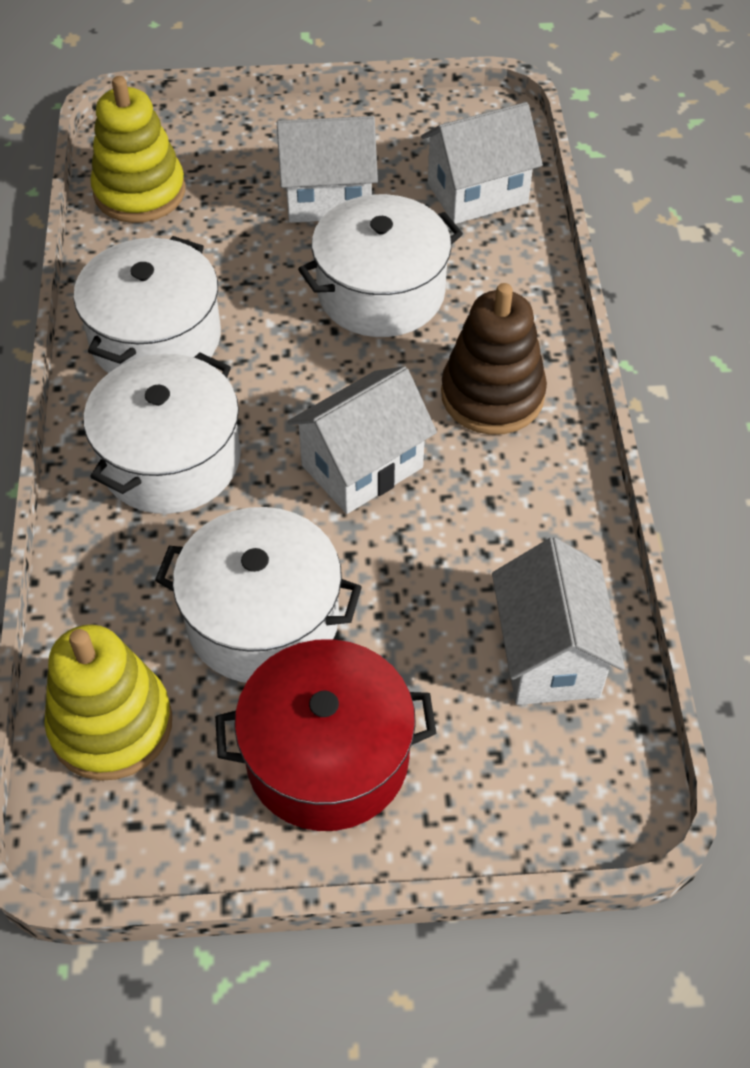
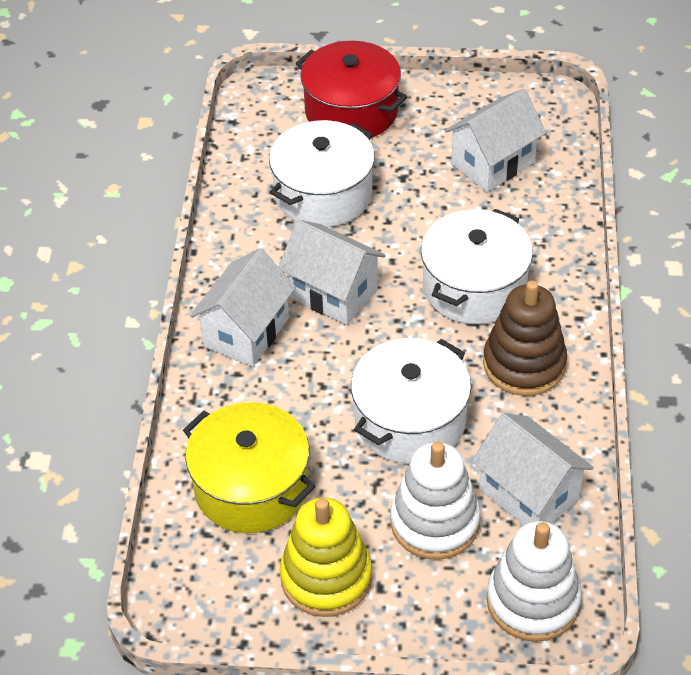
white pot: 4 -> 3
white stacking toy: 0 -> 2
yellow pot: 0 -> 1
yellow stacking toy: 2 -> 1

